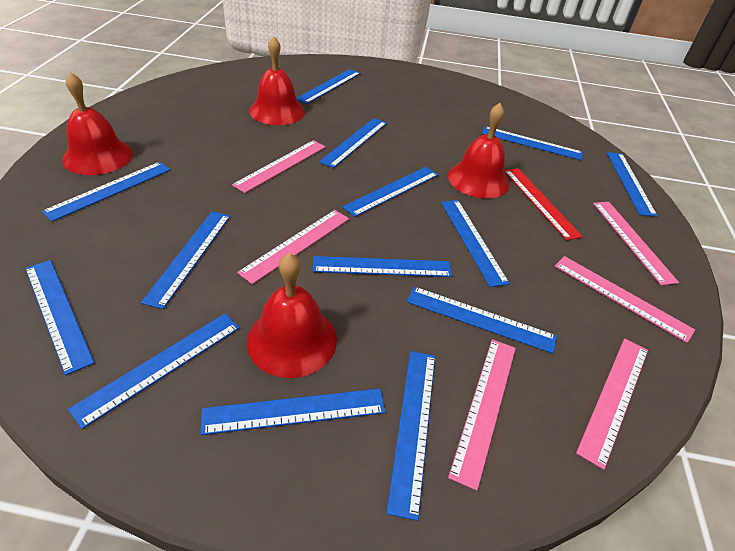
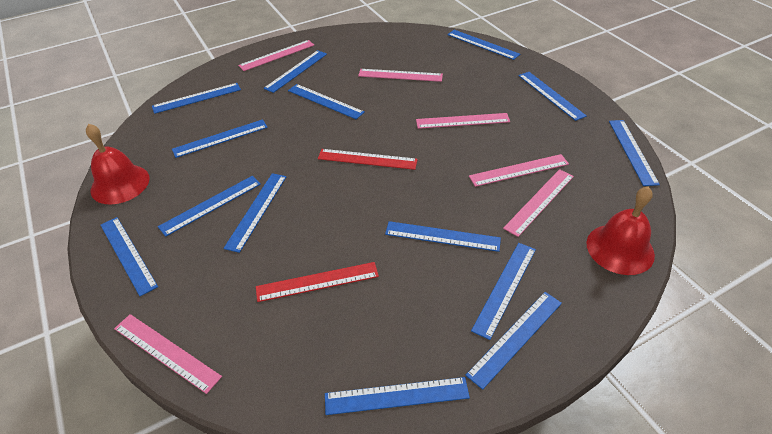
red bell: 4 -> 2
red ruler: 1 -> 2

